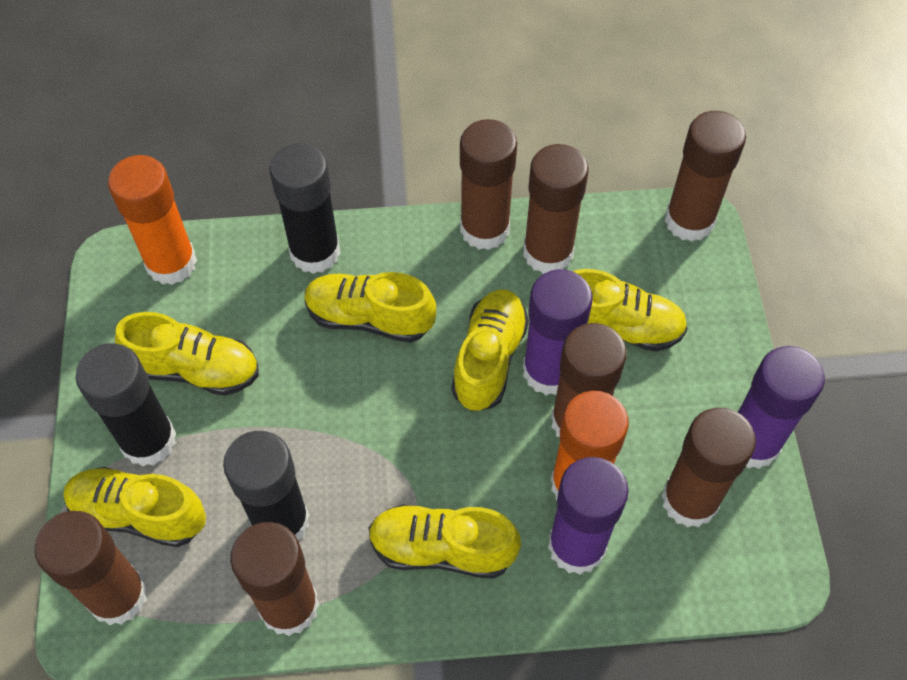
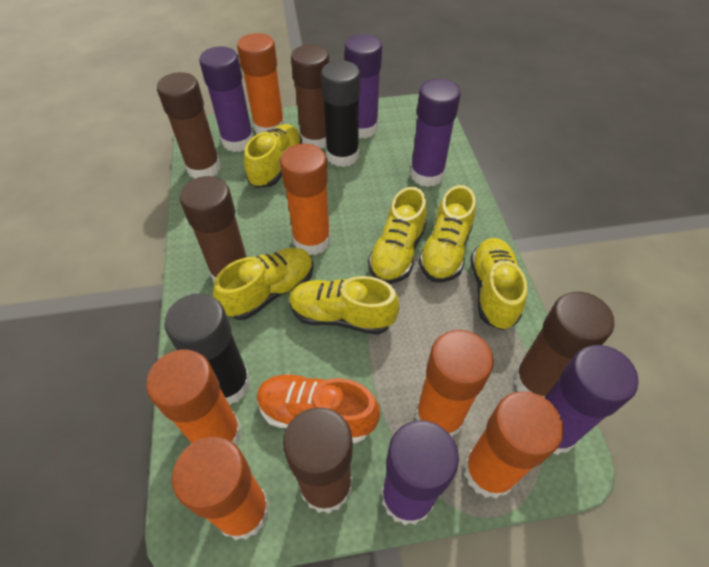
black glue stick: 3 -> 2
brown glue stick: 7 -> 5
orange glue stick: 2 -> 6
orange shoe: 0 -> 1
purple glue stick: 3 -> 5

